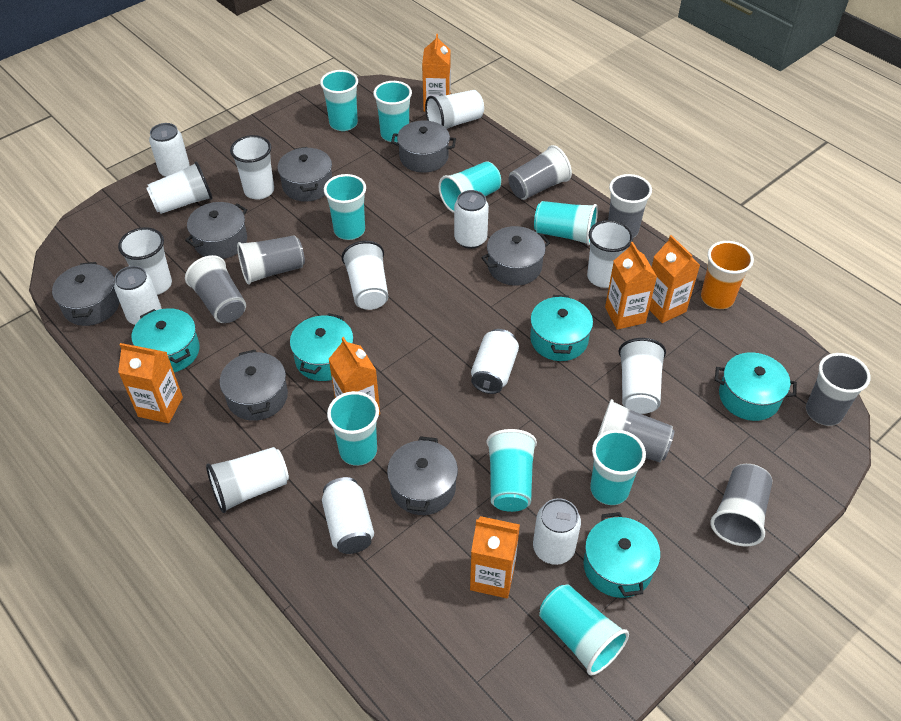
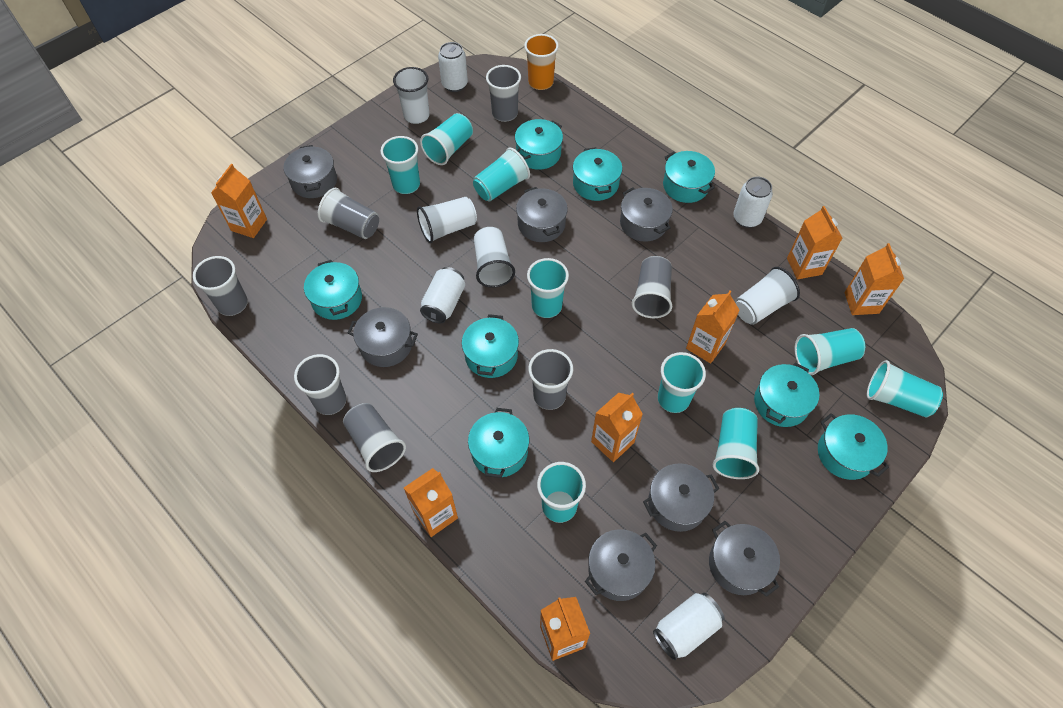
orange carton: 6 -> 7
turquoise pot: 5 -> 8
white can: 6 -> 4
white cup: 8 -> 4

